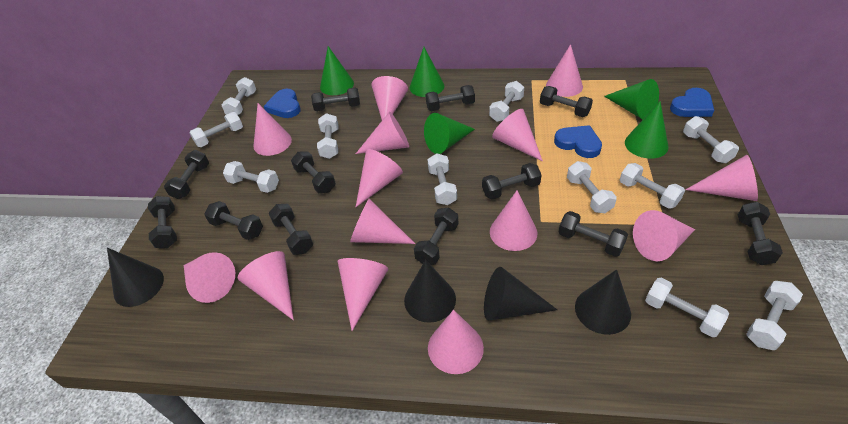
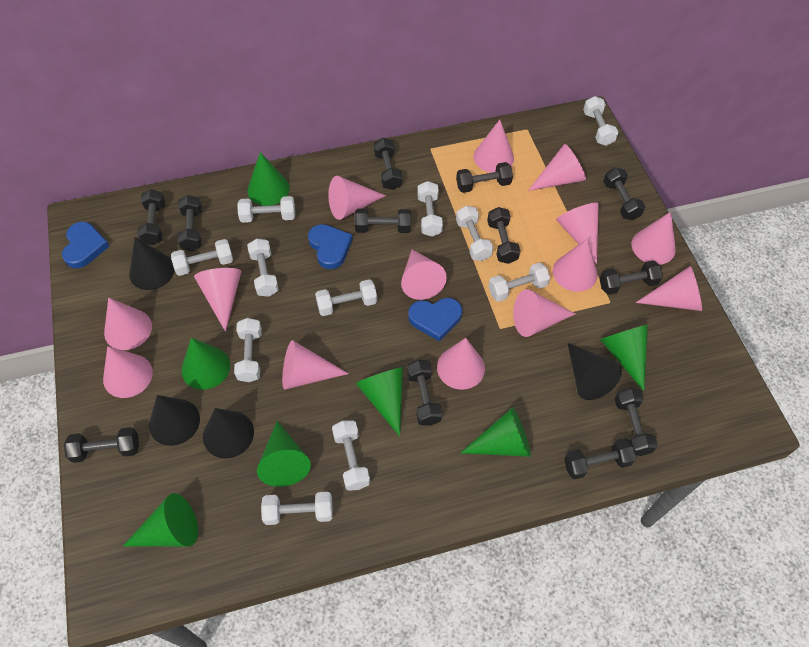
green cone: 5 -> 7

